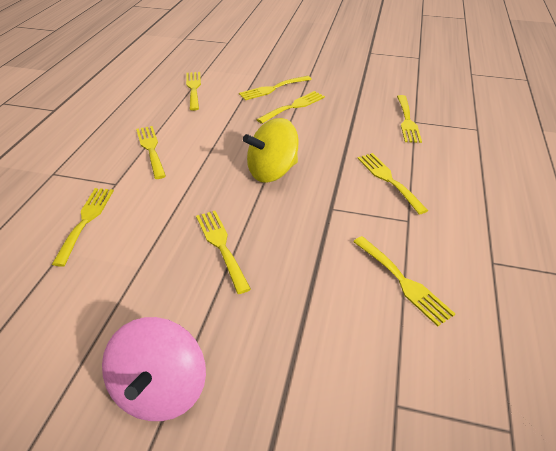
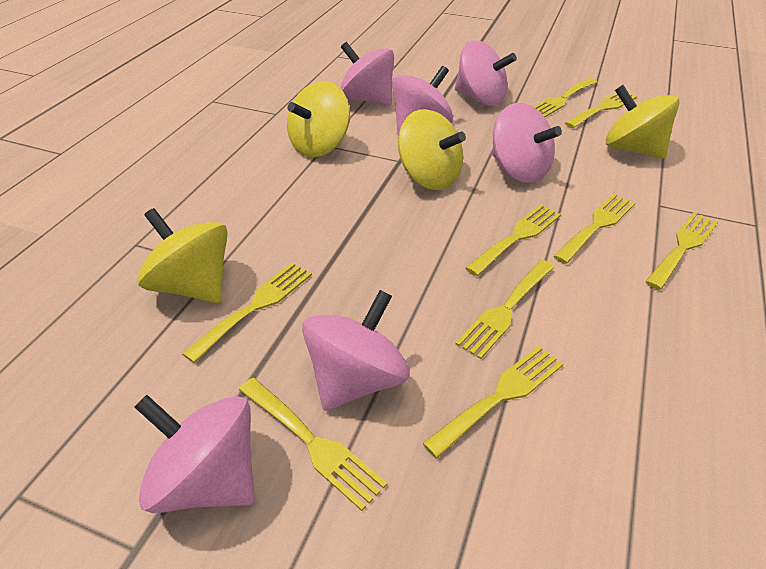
pink spinning top: 1 -> 6
yellow spinning top: 1 -> 4

